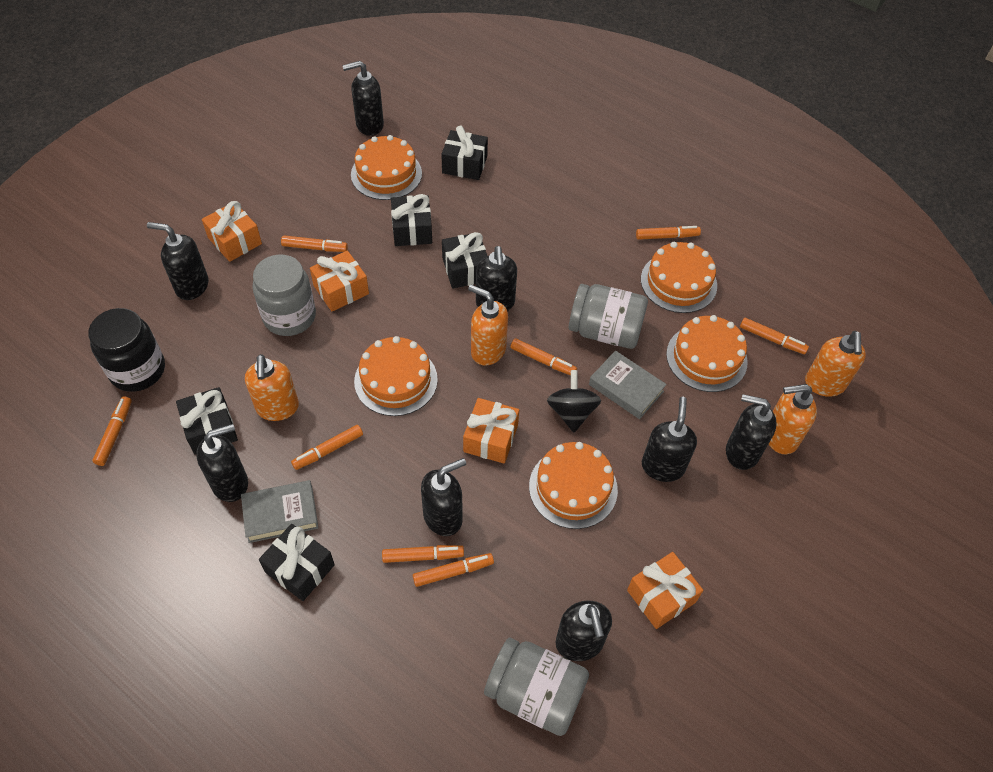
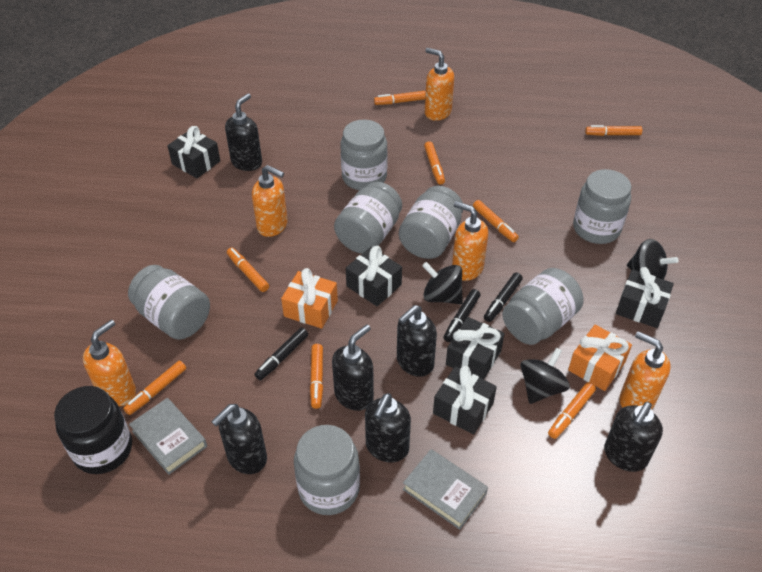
black marker: 0 -> 3
black soap dispenser: 8 -> 6
black spinning top: 1 -> 3
grey jar: 3 -> 7
orange cake: 5 -> 0
orange gift: 4 -> 2
orange soap dispenser: 4 -> 5

